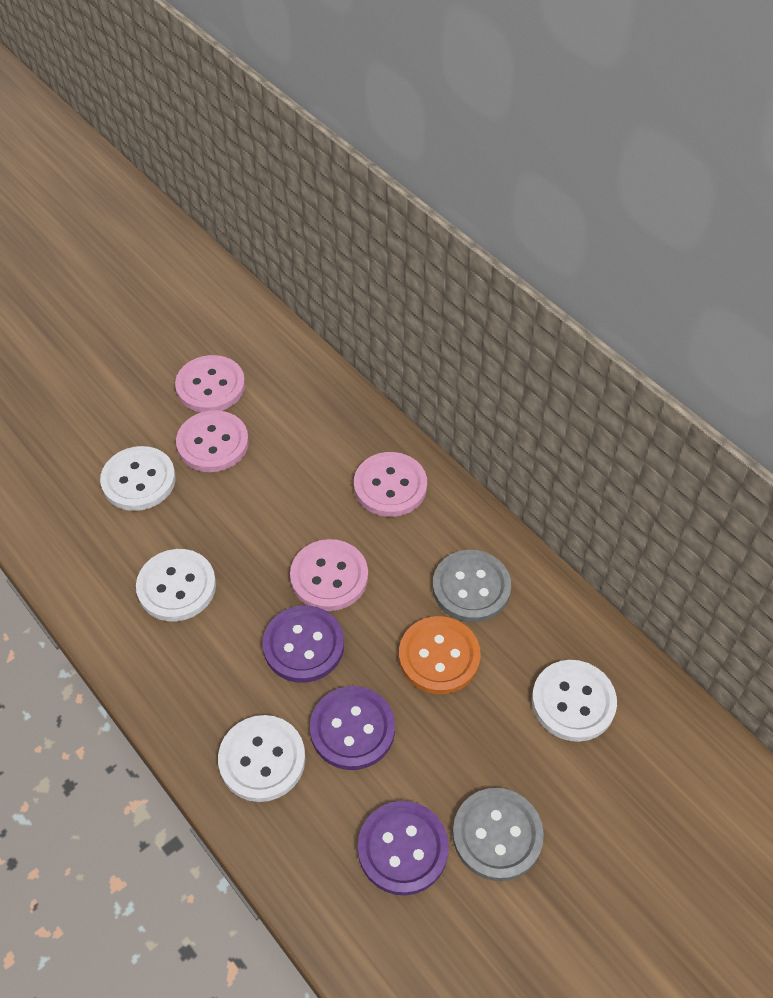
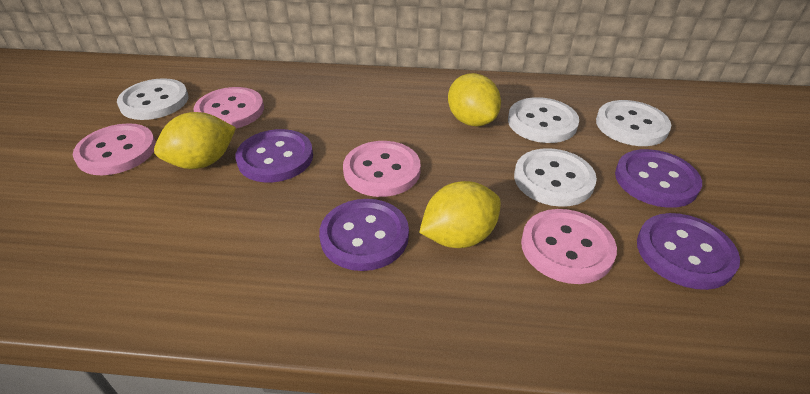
grey button: 2 -> 0
orange button: 1 -> 0
purple button: 3 -> 4
yellow lemon: 0 -> 3

